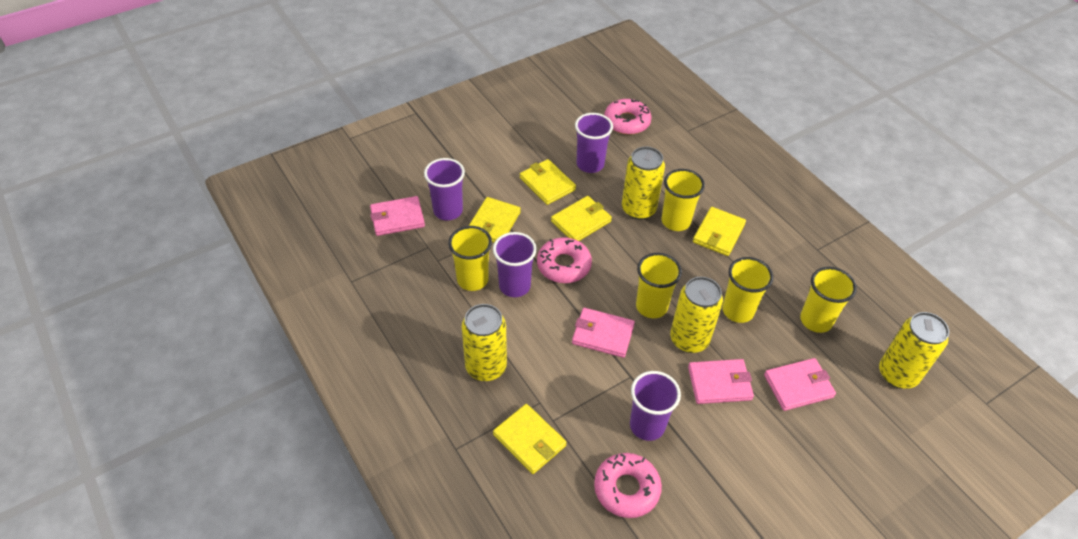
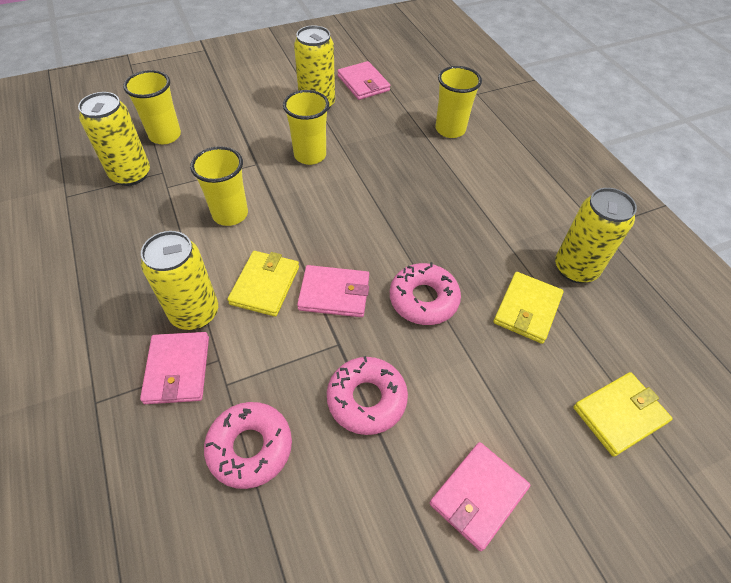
purple cup: 4 -> 0
yellow cup: 5 -> 4
yellow wallet: 5 -> 3

